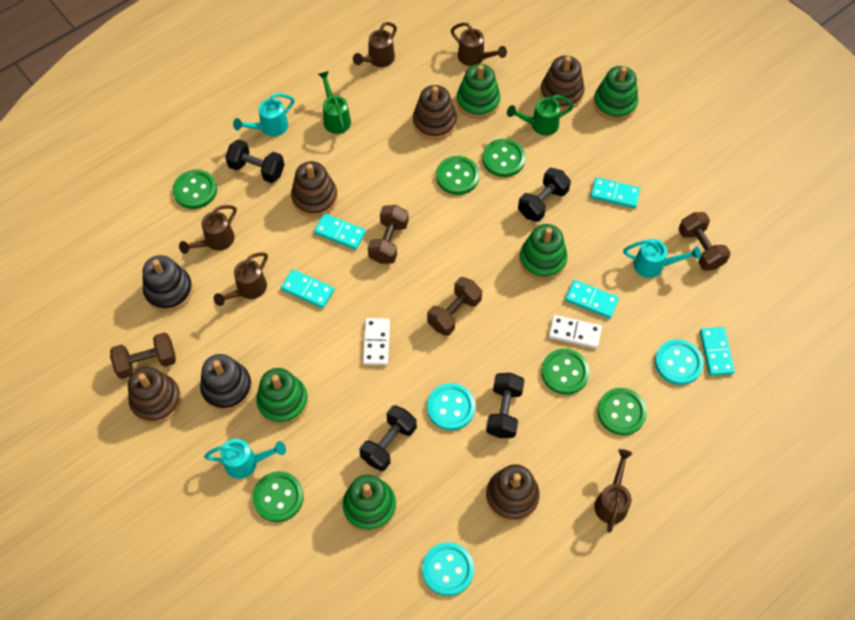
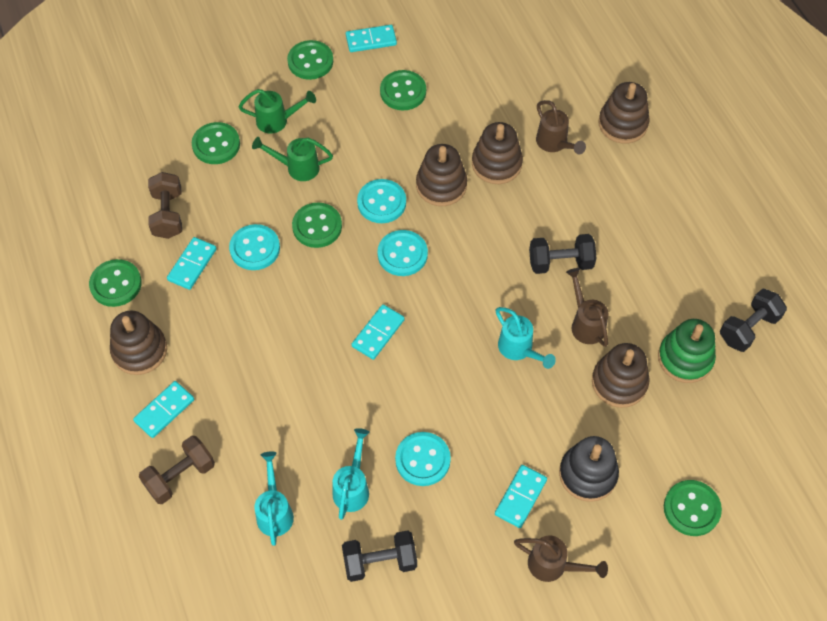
black dumbbell: 4 -> 3
black stacking toy: 2 -> 1
brown dumbbell: 4 -> 2
brown watering can: 5 -> 3
green stacking toy: 5 -> 1
turquoise button: 3 -> 4
white domino: 2 -> 0

